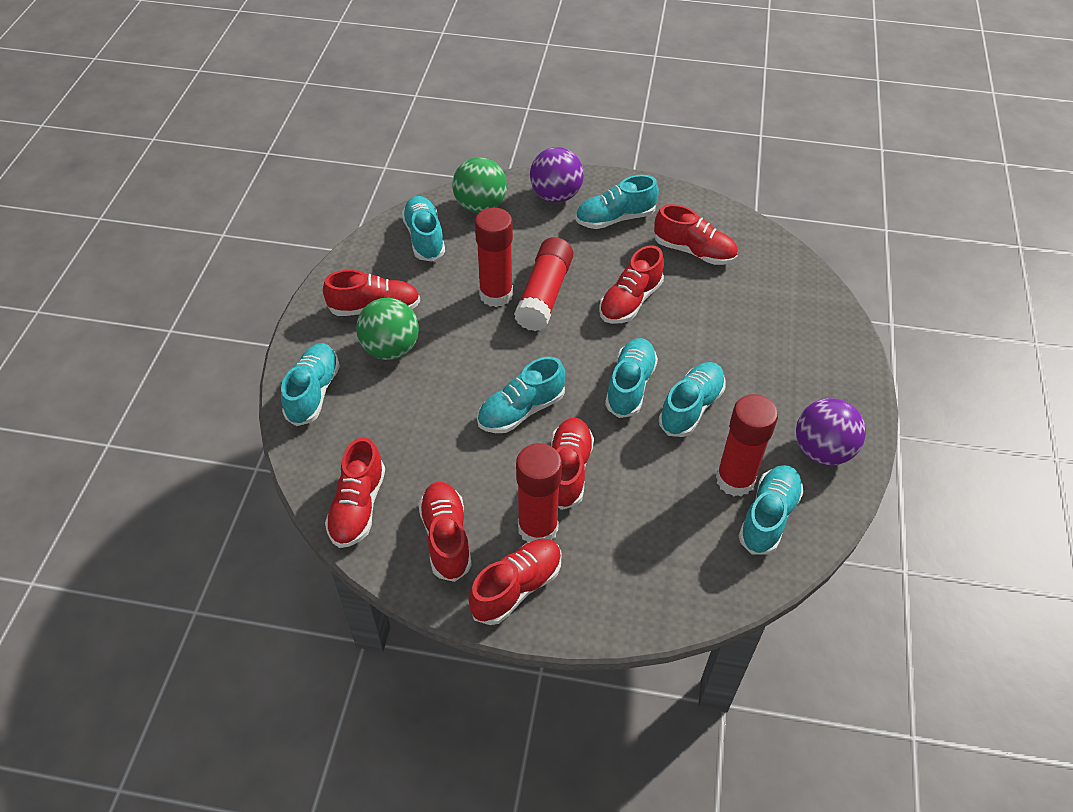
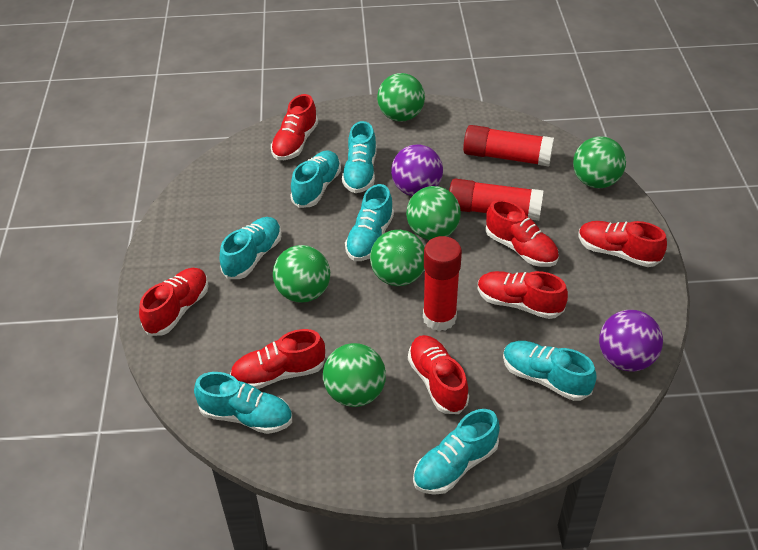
green ball: 2 -> 6
red glue stick: 4 -> 3

